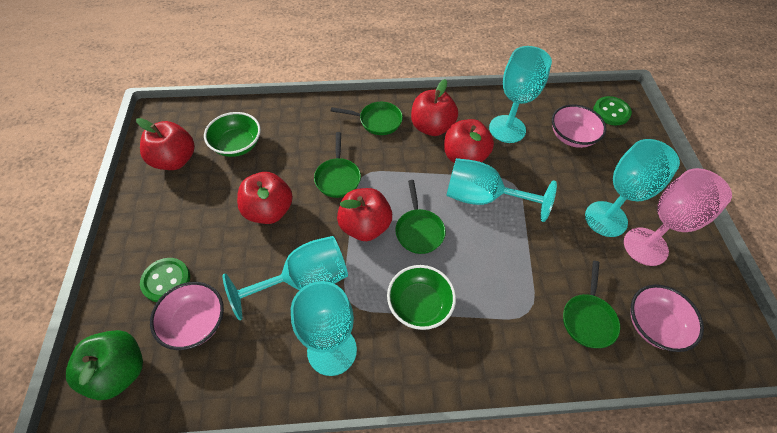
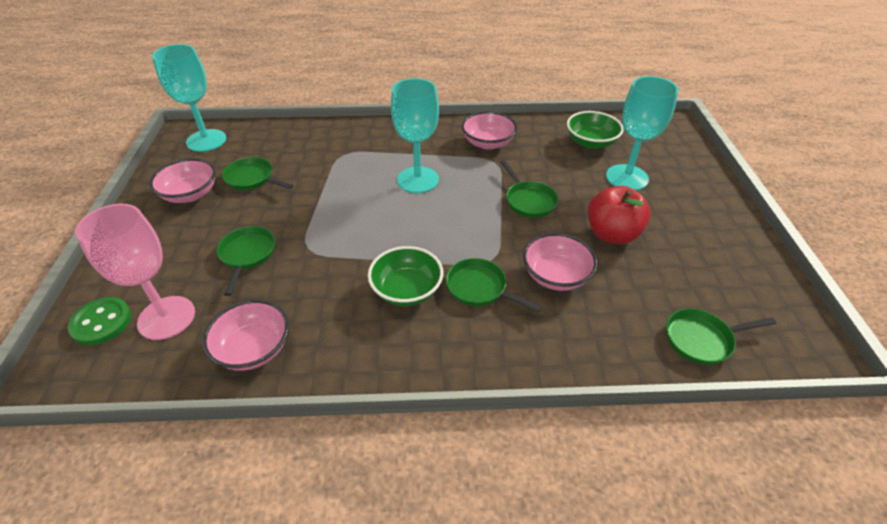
green apple: 1 -> 0
green button: 2 -> 1
green pan: 4 -> 5
pink bowl: 3 -> 4
red apple: 5 -> 1
turquoise goblet: 5 -> 3

